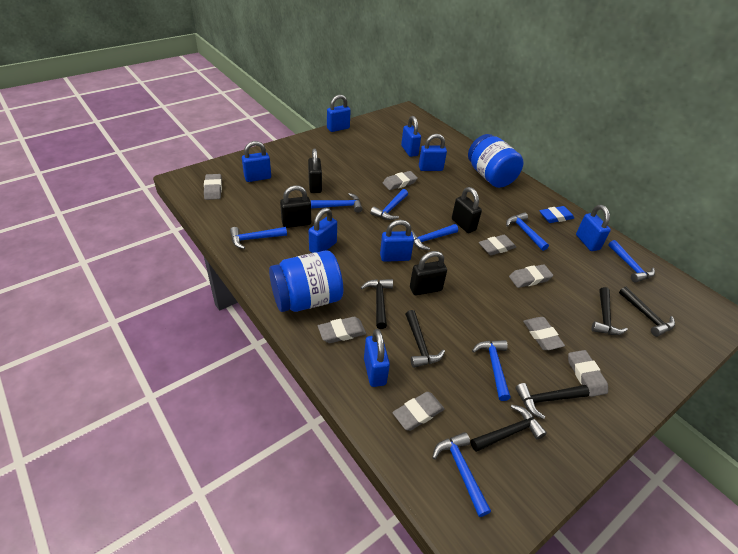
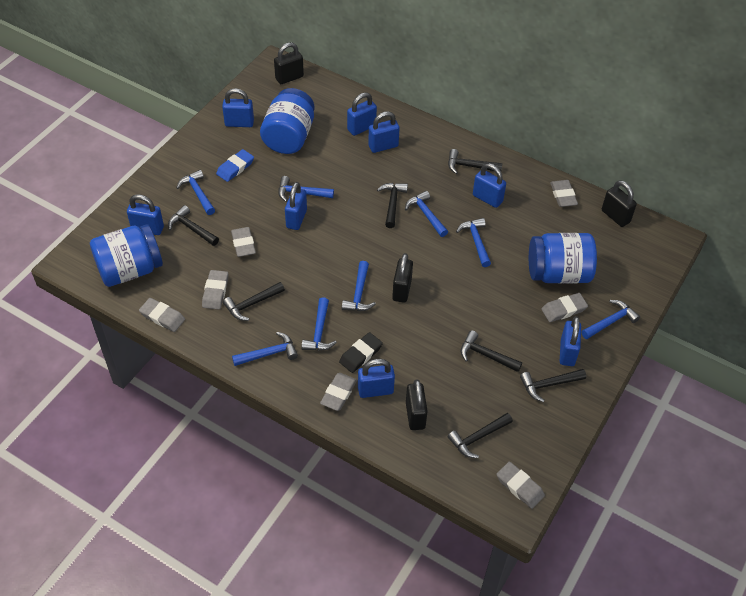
black eraser: 0 -> 1
black hammer: 6 -> 7
blue jar: 2 -> 3
grey eraser: 8 -> 7

